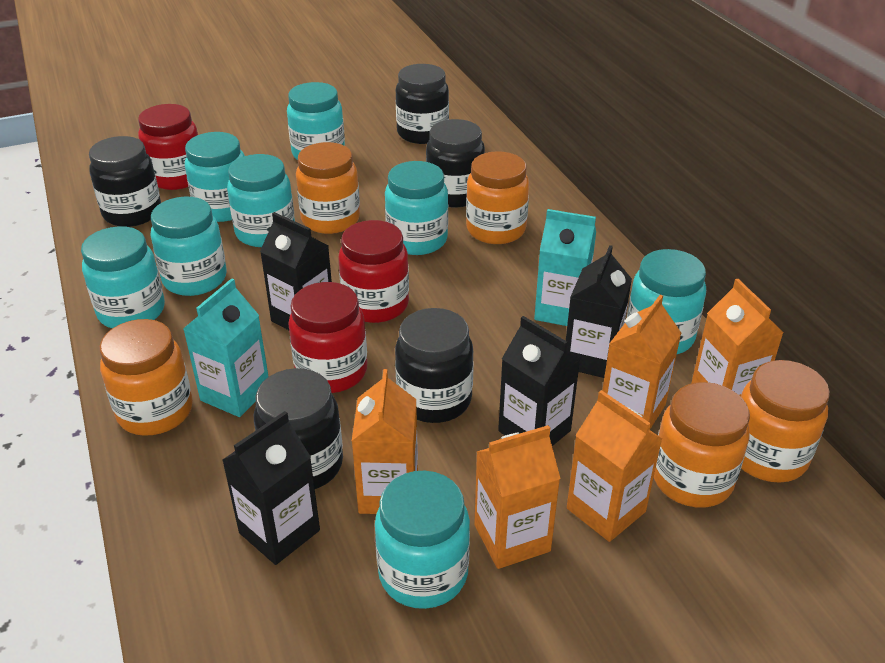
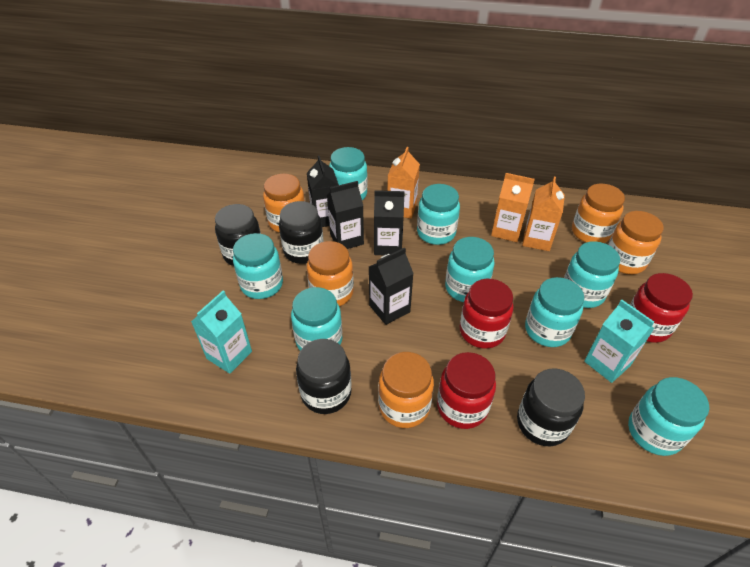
black jar: 5 -> 4
orange carton: 5 -> 3

